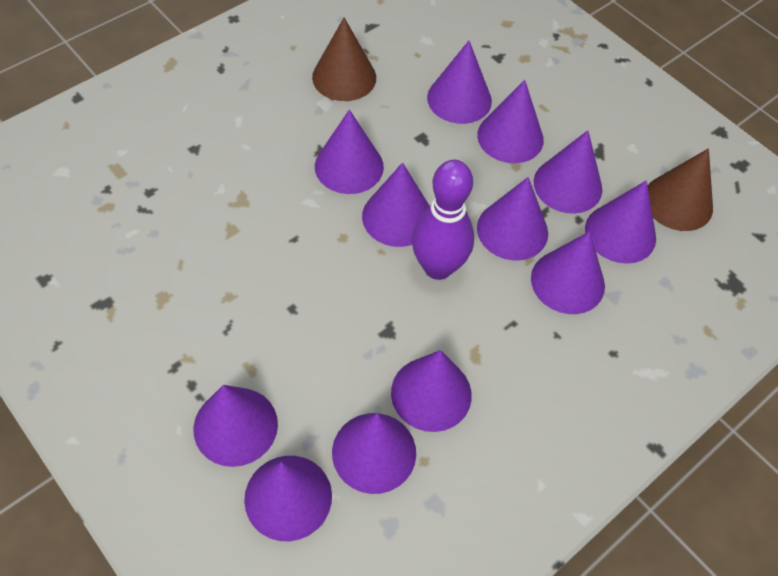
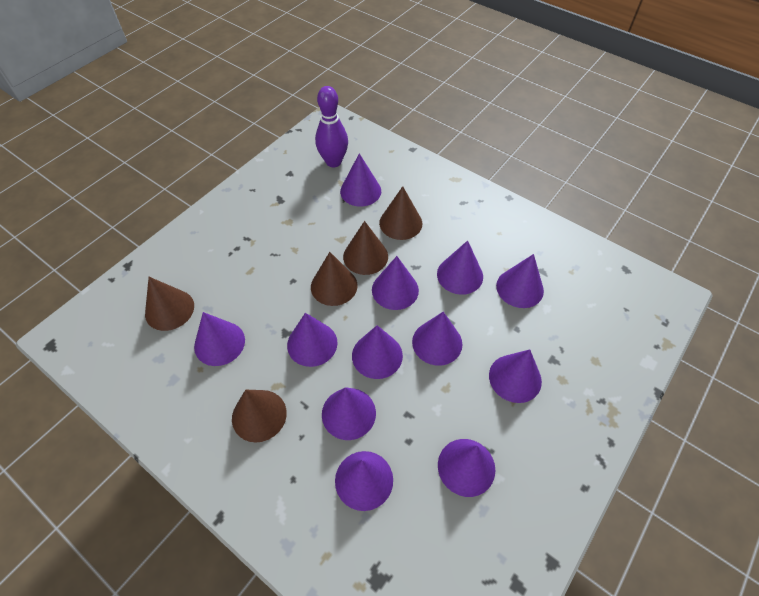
brown cone: 2 -> 5

